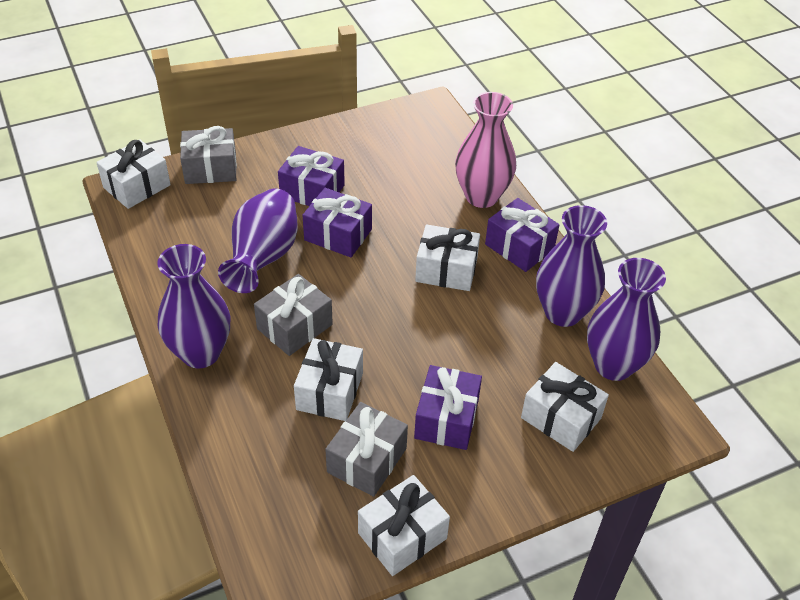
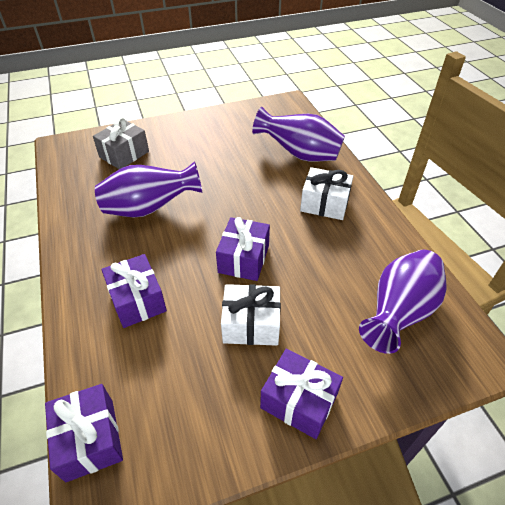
grey gift: 3 -> 1
pink vase: 1 -> 0
purple vase: 4 -> 3
white gift: 5 -> 2

